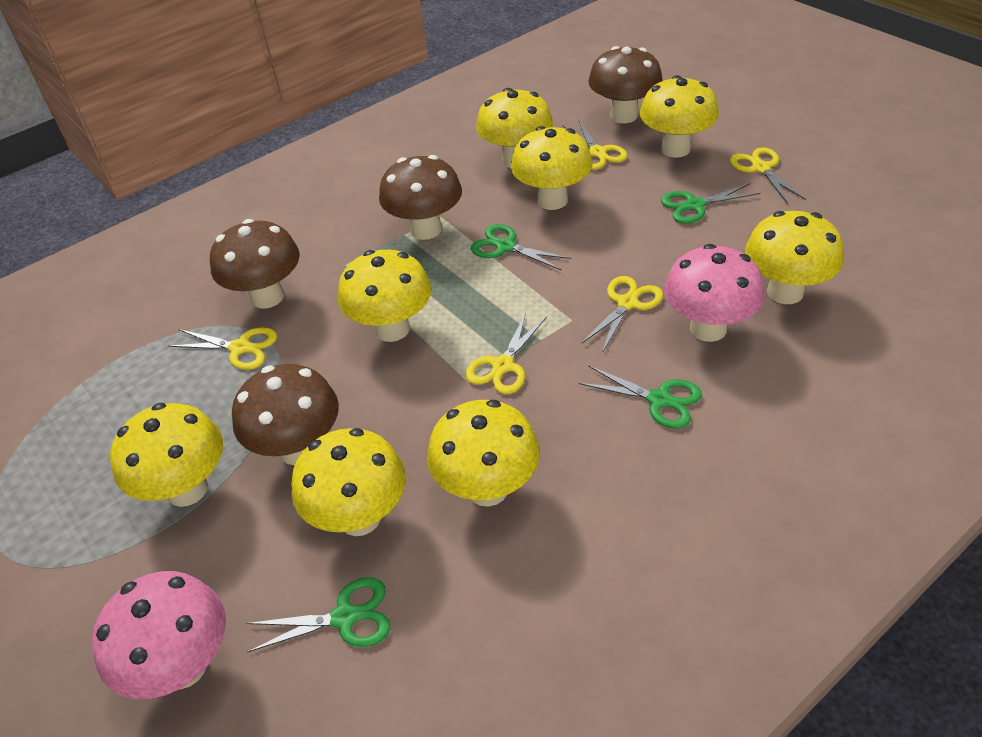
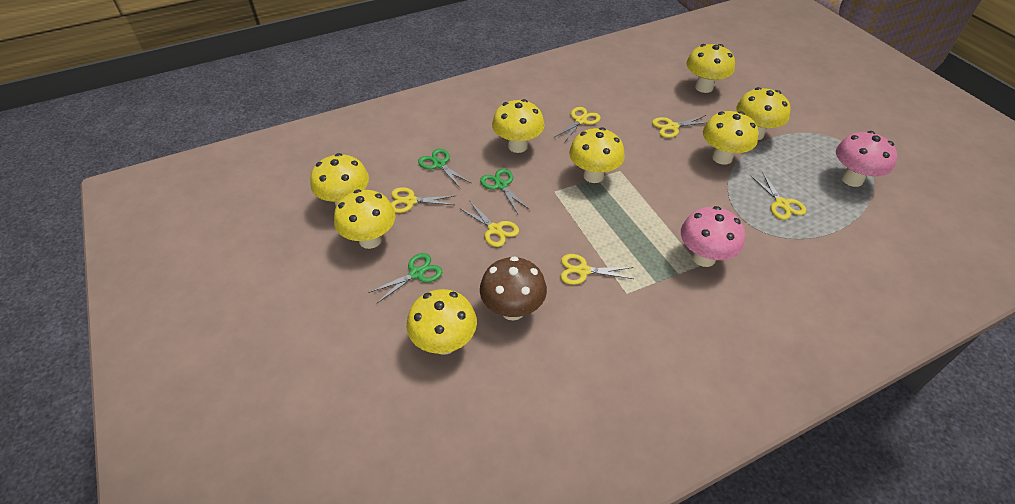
brown mushroom: 4 -> 1
green scissors: 4 -> 3
yellow scissors: 5 -> 6

